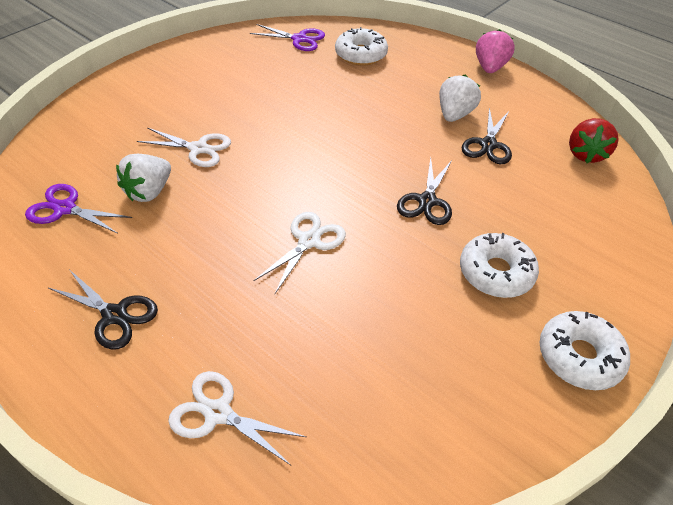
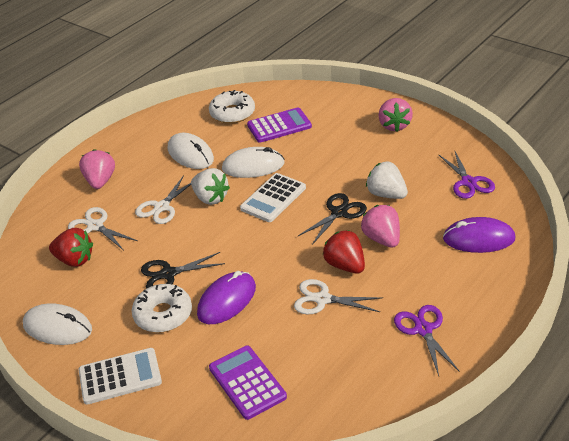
black scissors: 3 -> 2
pink strawberry: 1 -> 3
purple calculator: 0 -> 2
purple mouse: 0 -> 2
red strawberry: 1 -> 2
white calculator: 0 -> 2
white donut: 3 -> 2
white mouse: 0 -> 3

